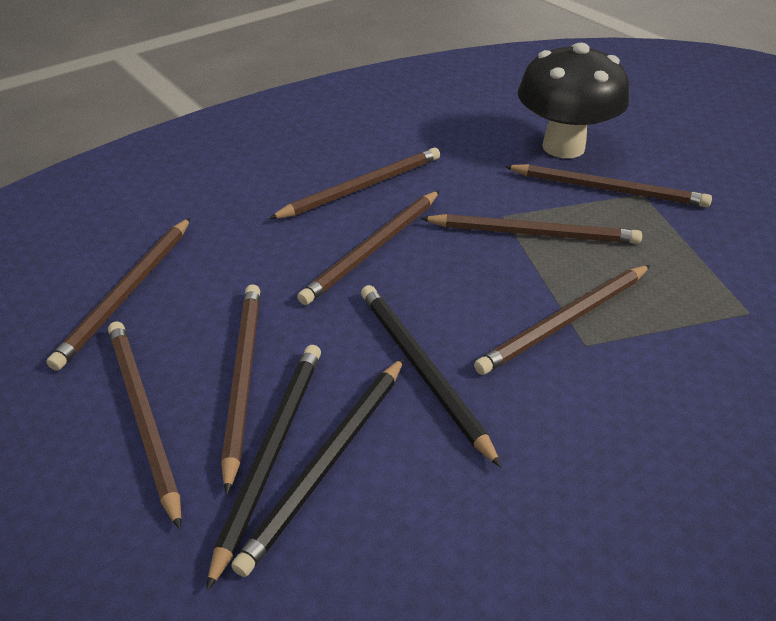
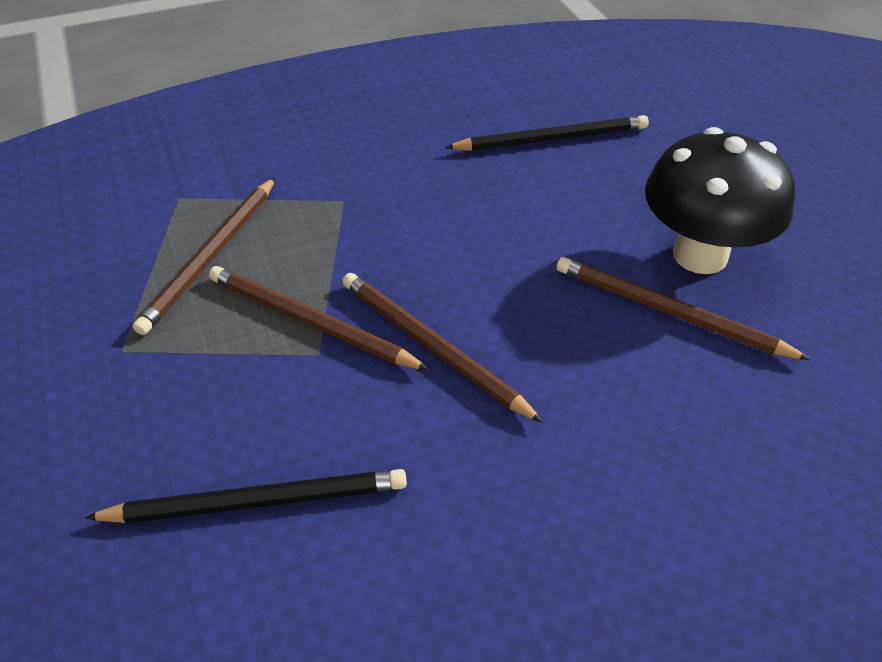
black pencil: 3 -> 2
brown pencil: 8 -> 4

